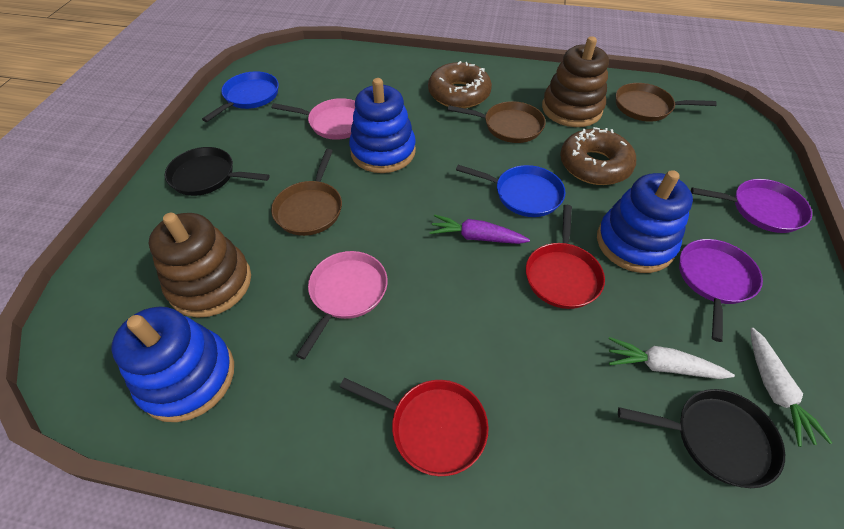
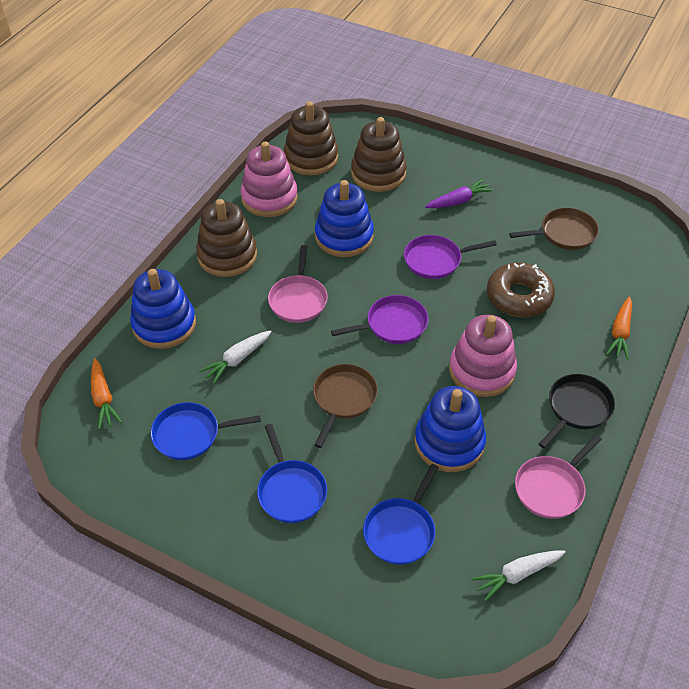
black pan: 2 -> 1
blue pan: 2 -> 3
brown donut: 2 -> 1
brown pan: 3 -> 2
brown stacking toy: 2 -> 3
orange carrot: 0 -> 2
pink stacking toy: 0 -> 2
red pan: 2 -> 0

